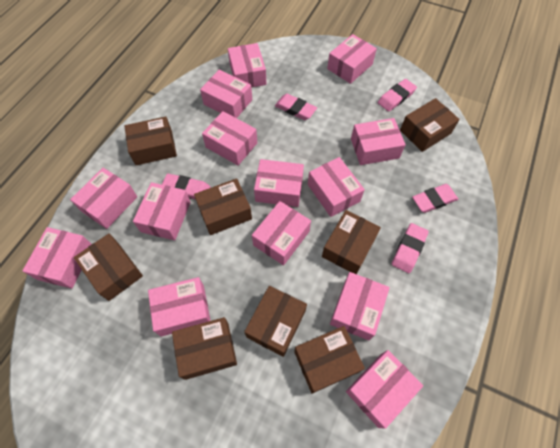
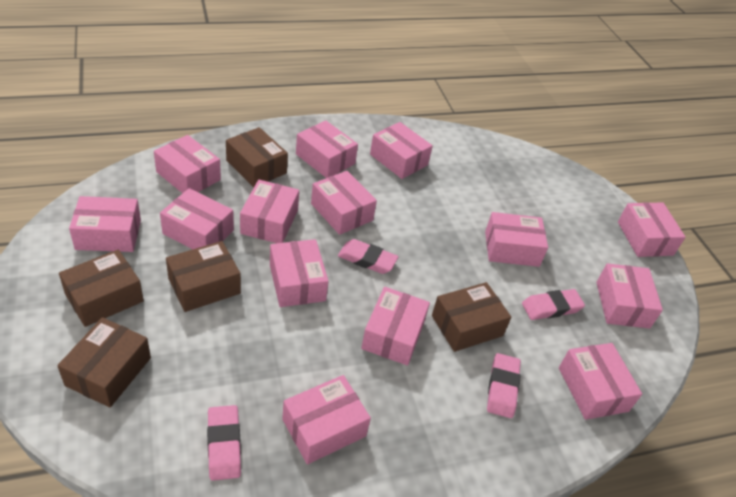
brown box: 8 -> 5
pink eraser: 5 -> 4

